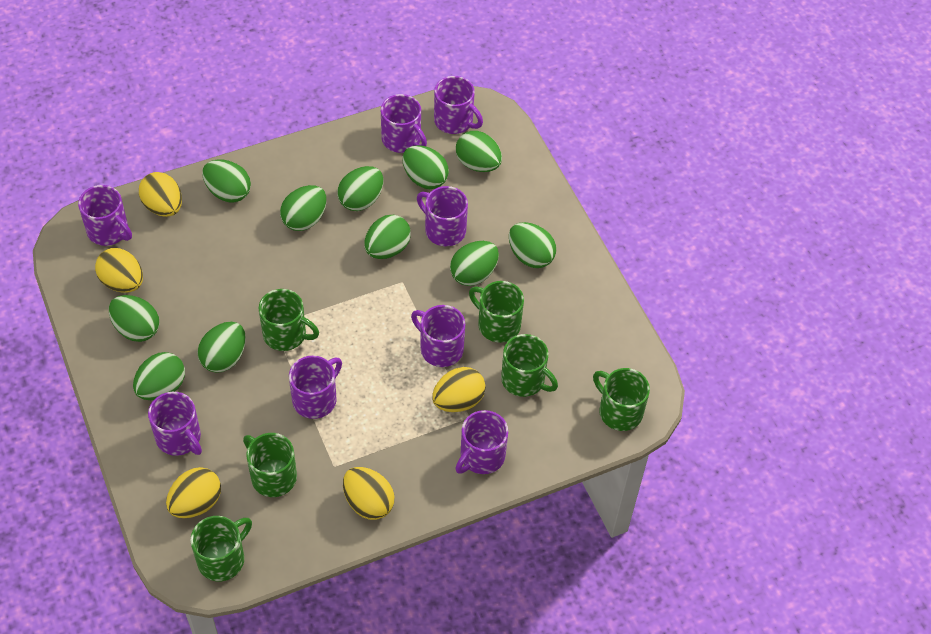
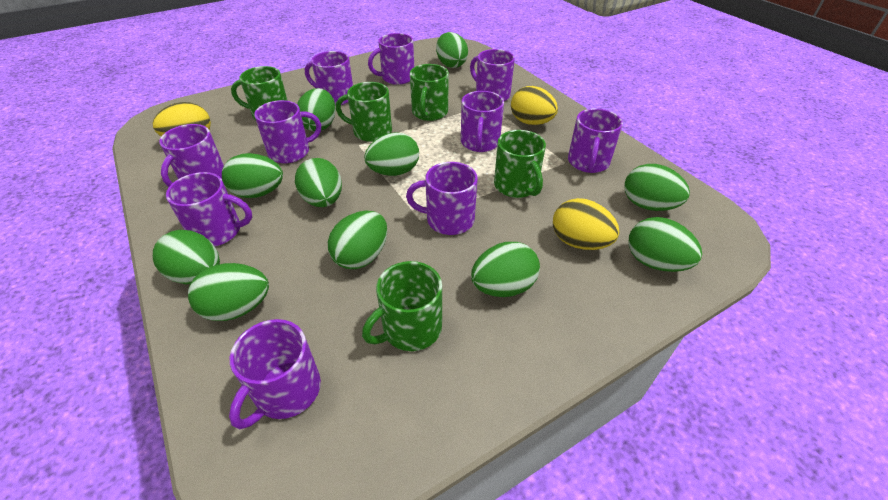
green mug: 6 -> 5
purple mug: 8 -> 10
yellow egg: 5 -> 3

